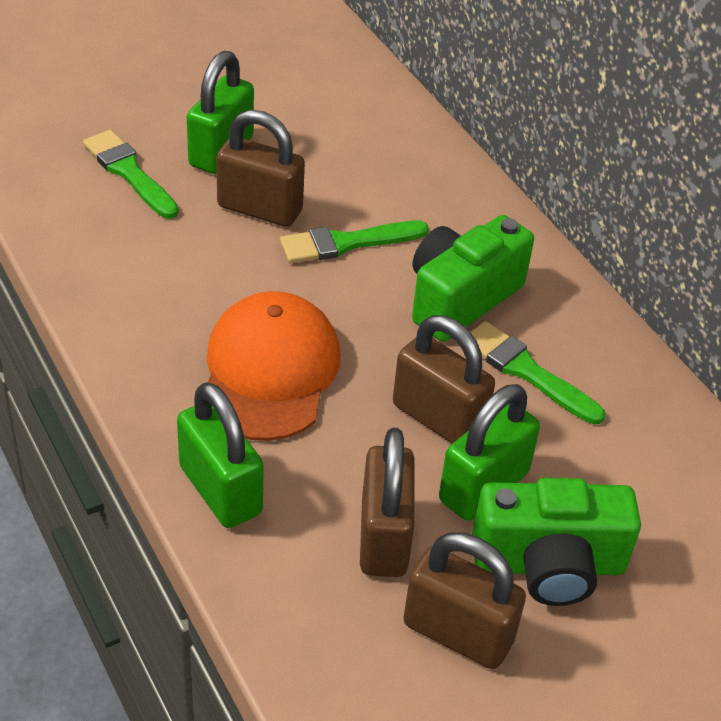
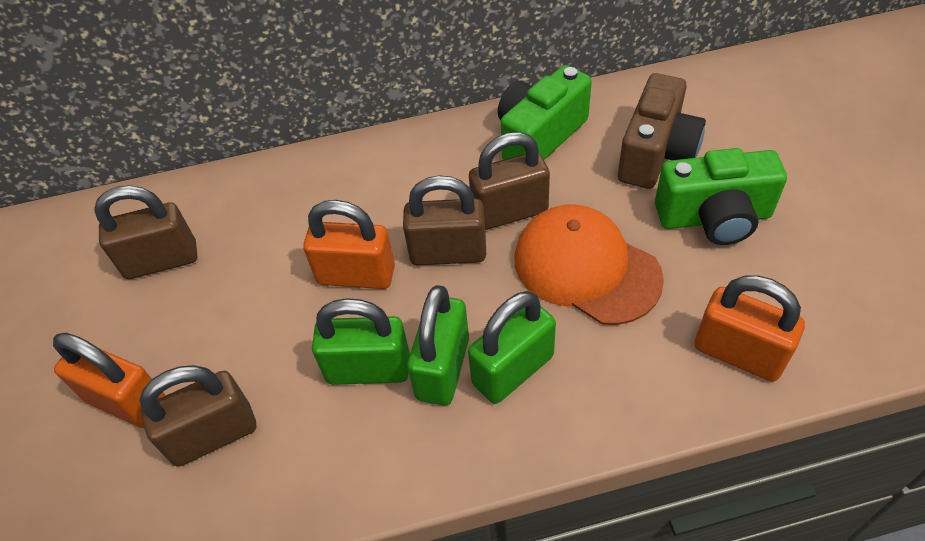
brown camera: 0 -> 1
green brush: 3 -> 0
orange padlock: 0 -> 3

